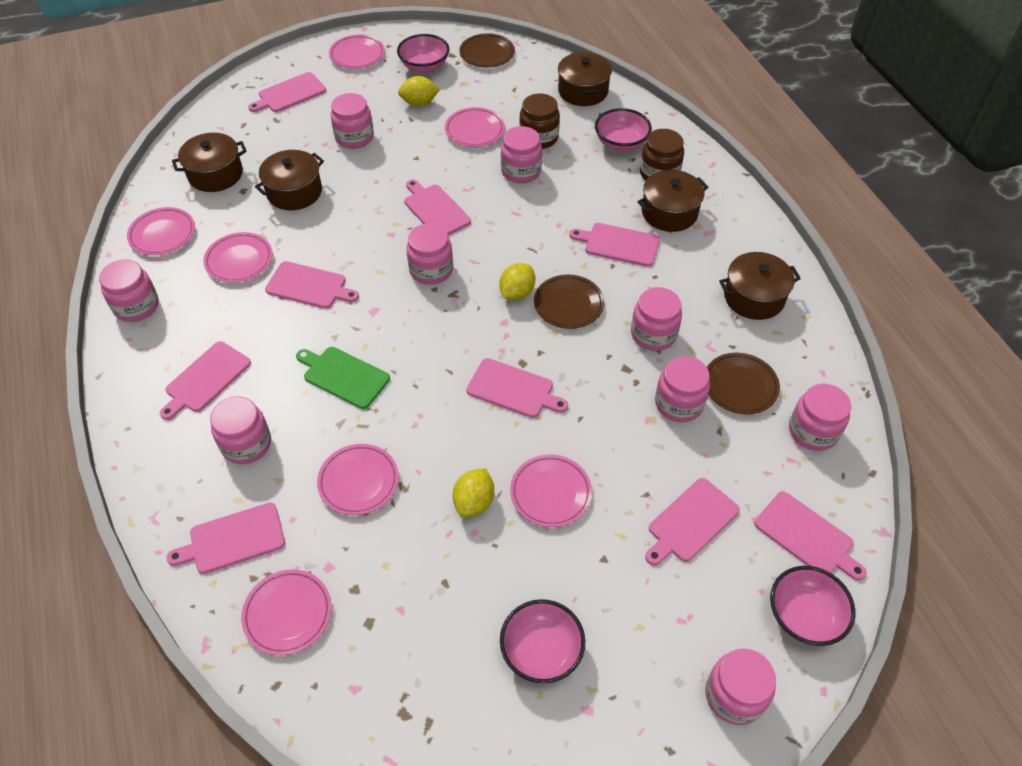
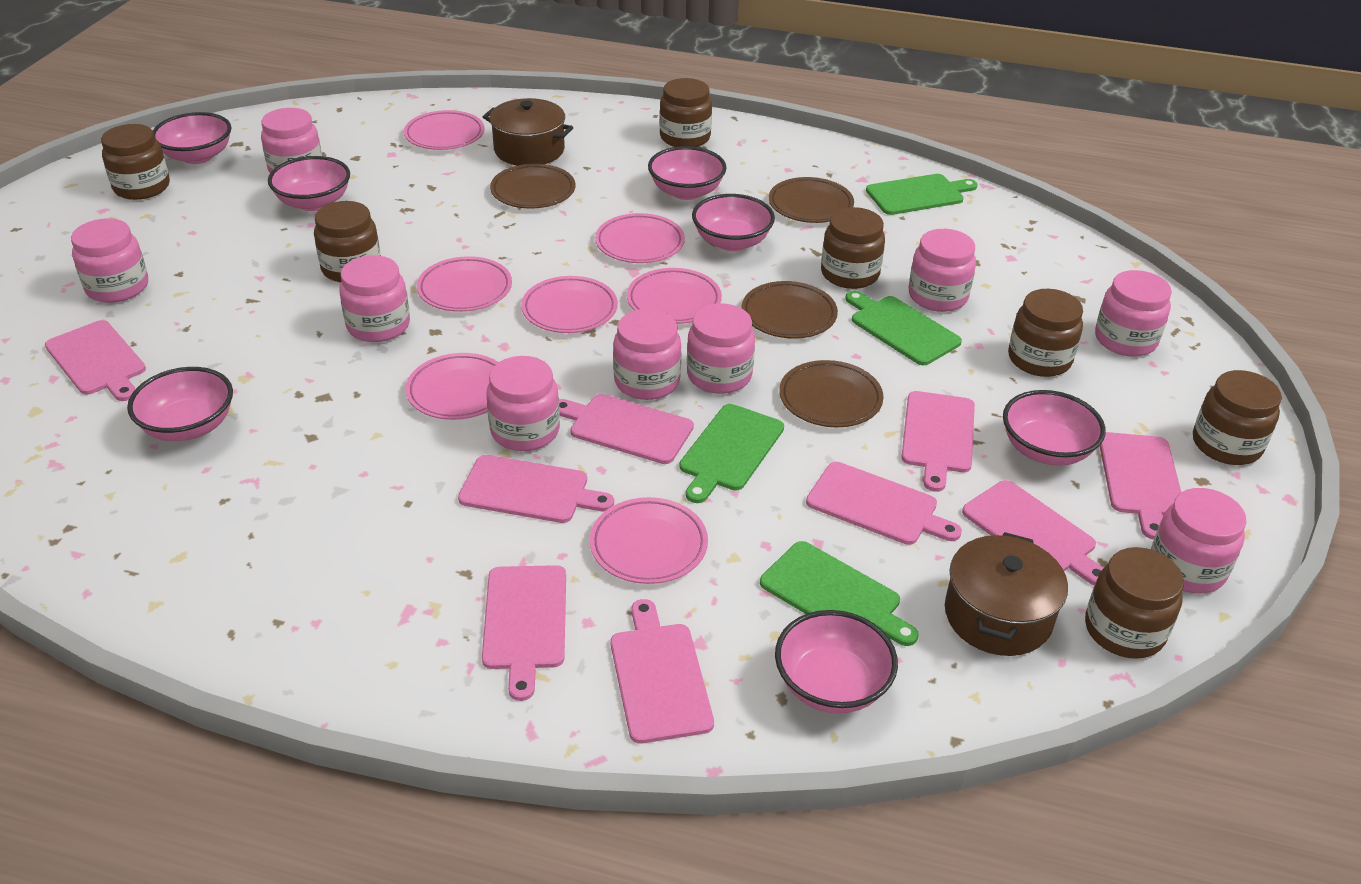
brown jar: 2 -> 7
brown plate: 3 -> 4
brown pot: 5 -> 2
green cutting board: 1 -> 4
pink bowl: 4 -> 7
yellow lemon: 3 -> 0

